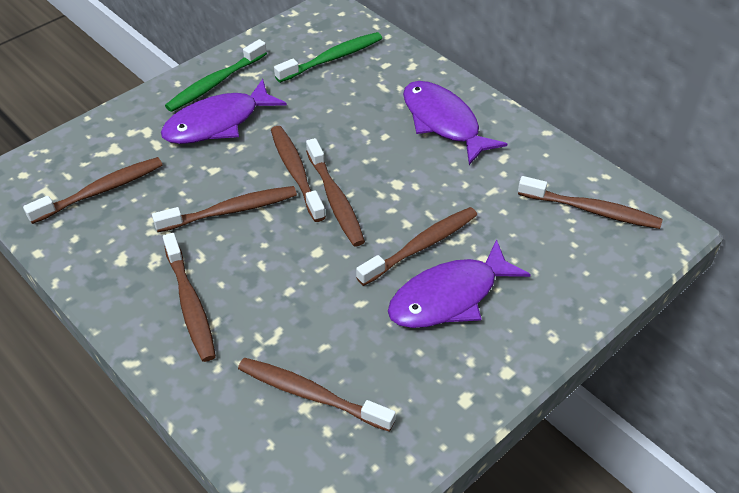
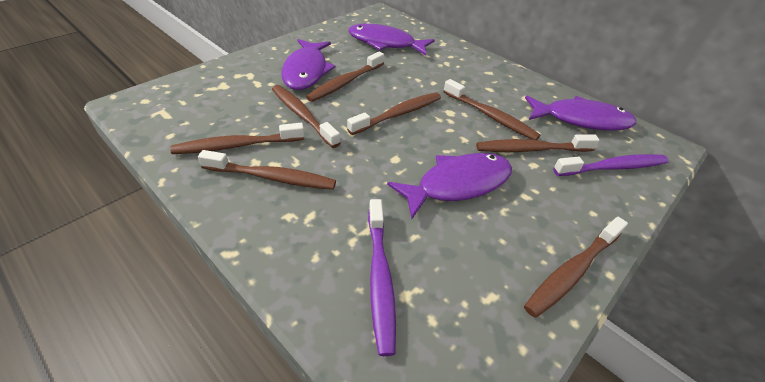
green toothbrush: 2 -> 0
purple fish: 3 -> 4
purple toothbrush: 0 -> 2

